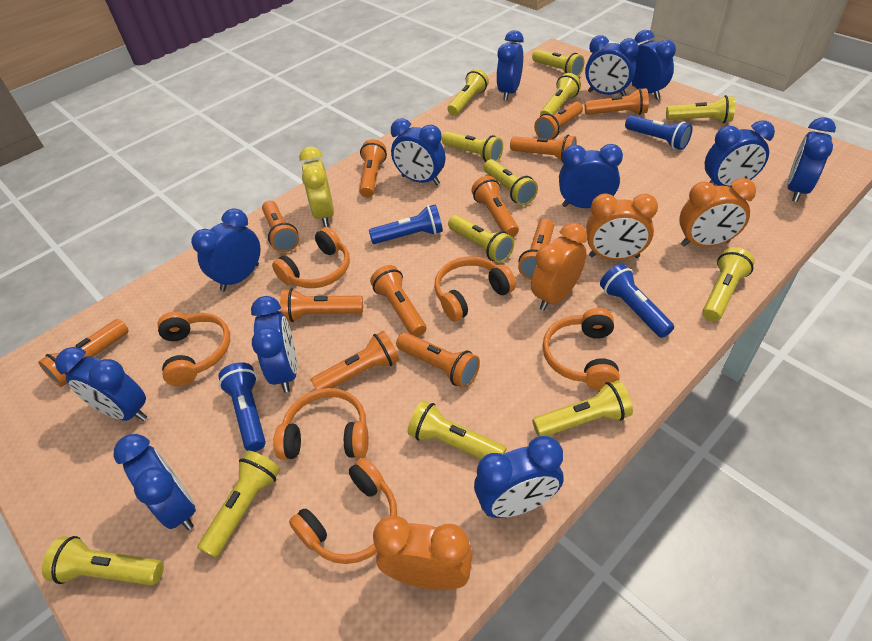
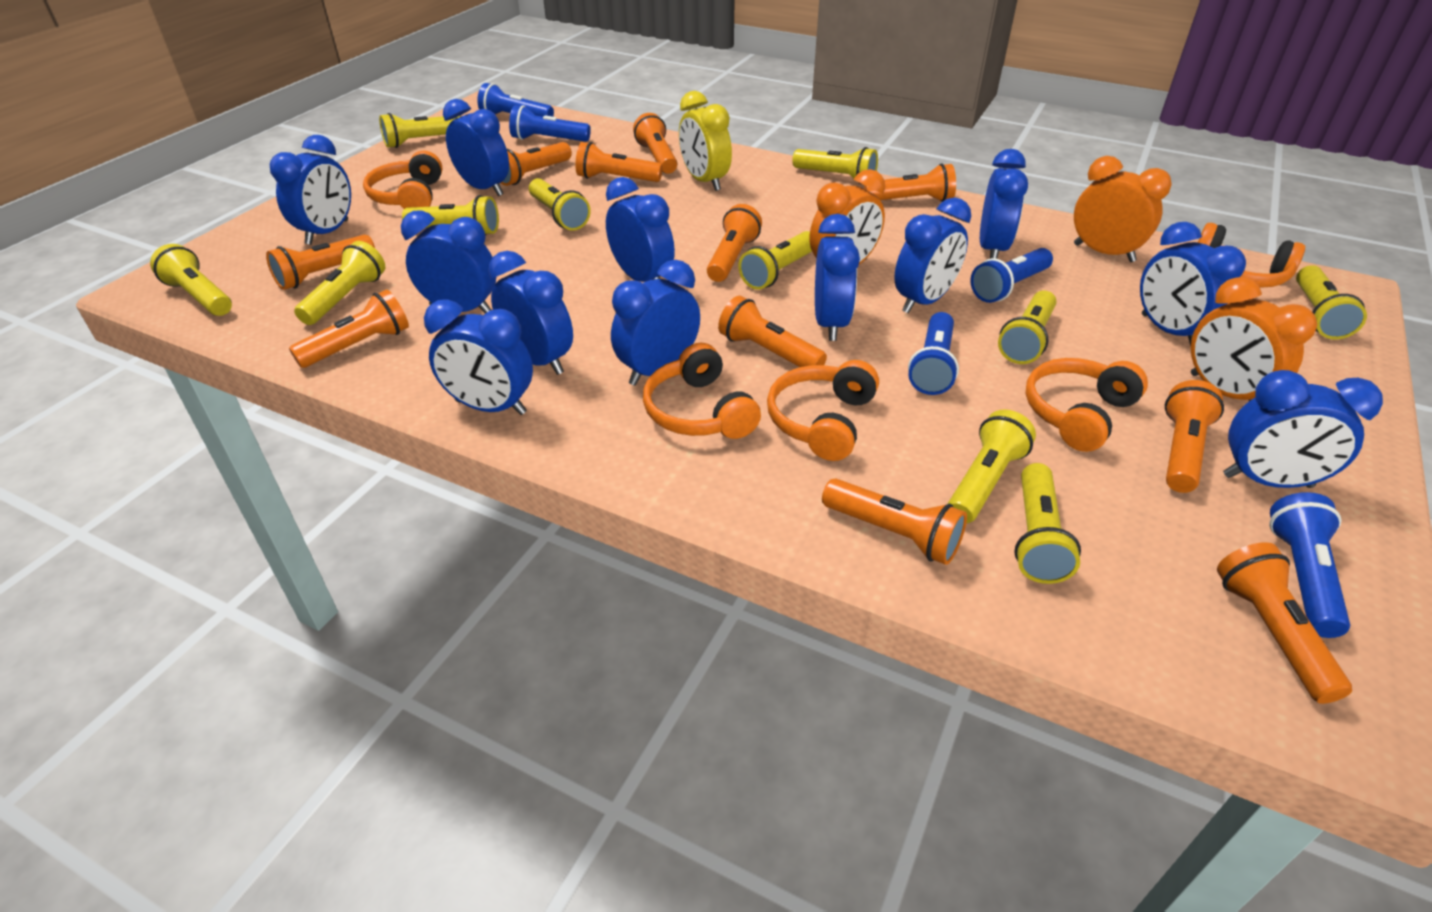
blue flashlight: 4 -> 5
orange clock: 4 -> 3
orange flashlight: 12 -> 11
orange headphones: 6 -> 5
yellow flashlight: 12 -> 11

